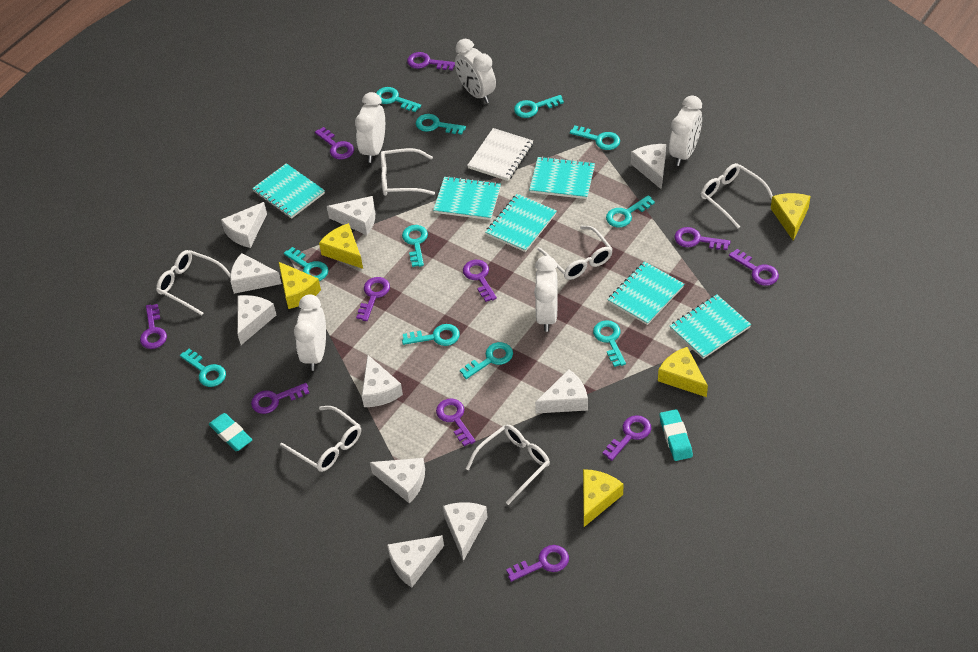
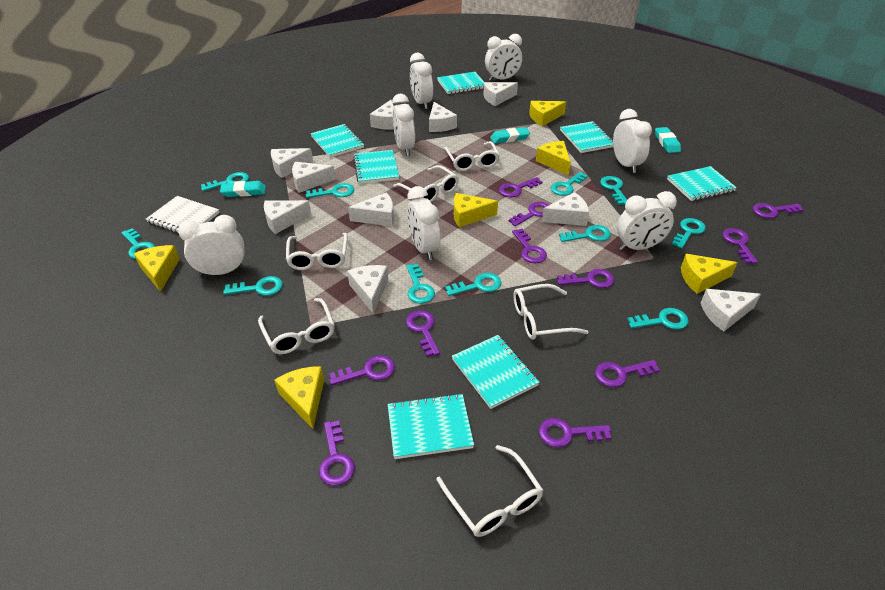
turquoise eraser: 2 -> 3
turquoise notebook: 6 -> 7
white clock: 5 -> 7
yellow cheese: 5 -> 6

